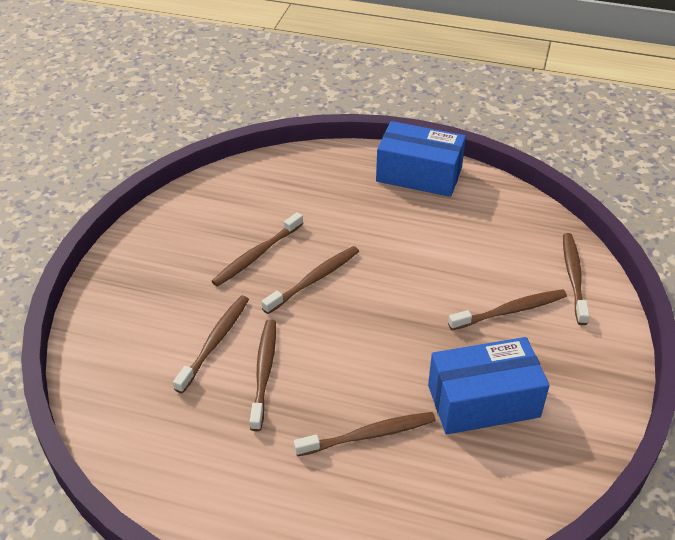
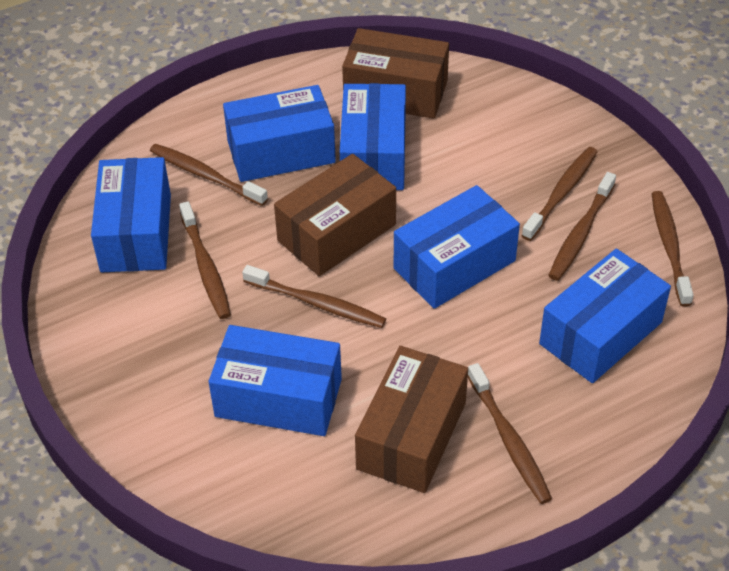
blue box: 2 -> 6
brown box: 0 -> 3

